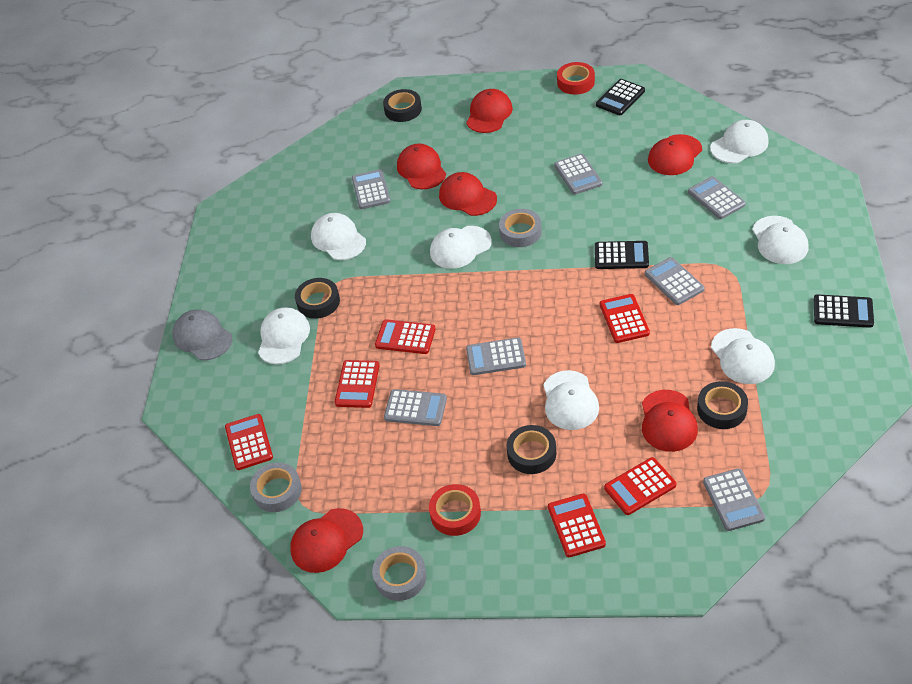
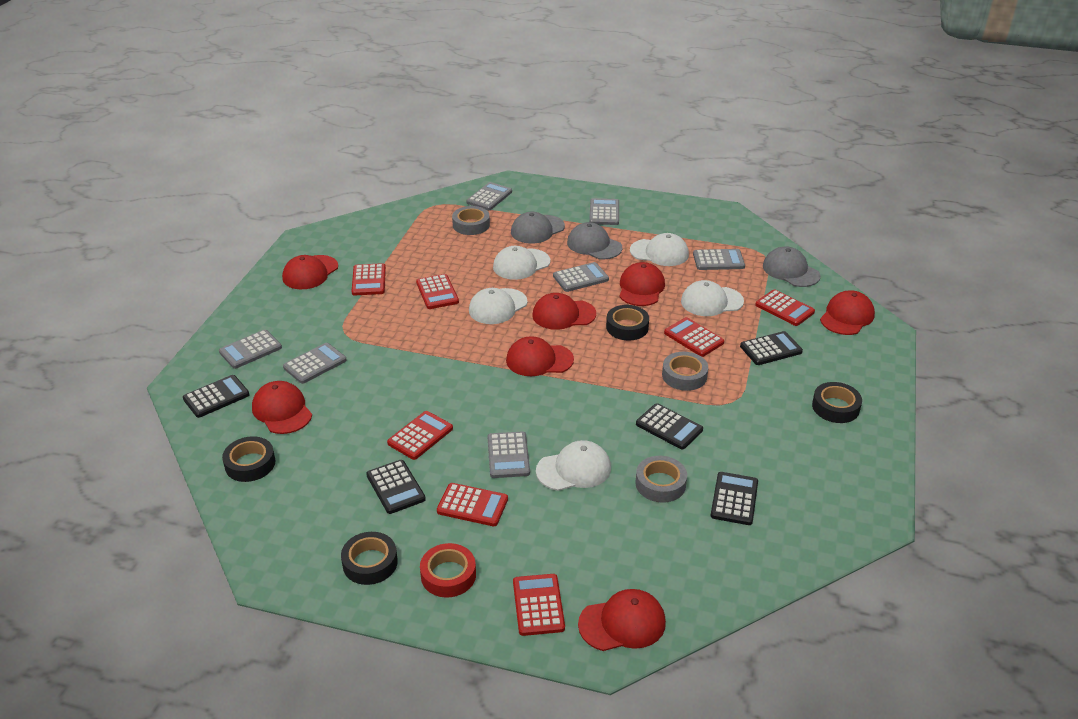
black calculator: 3 -> 5
grey cap: 1 -> 3
red calculator: 6 -> 7
red cap: 6 -> 7
red tape: 2 -> 1
white cap: 7 -> 5

